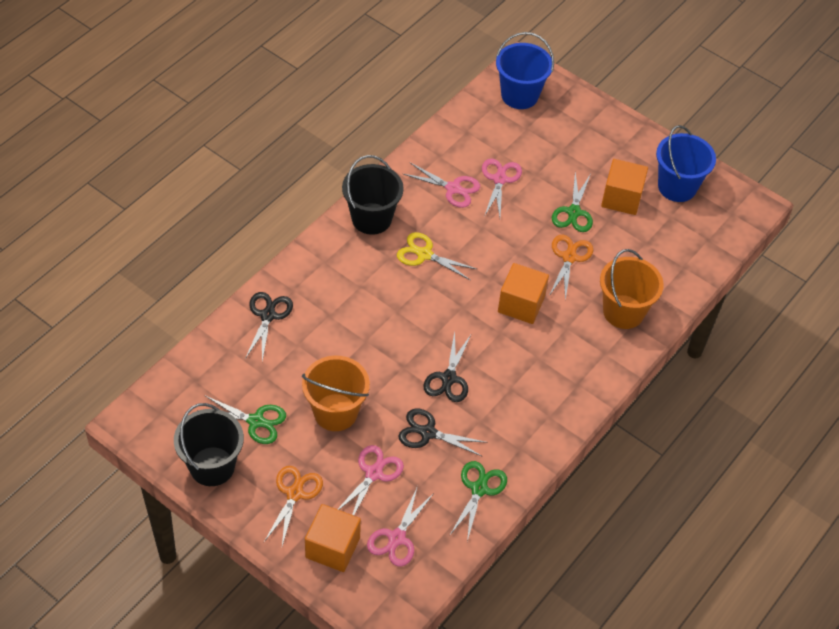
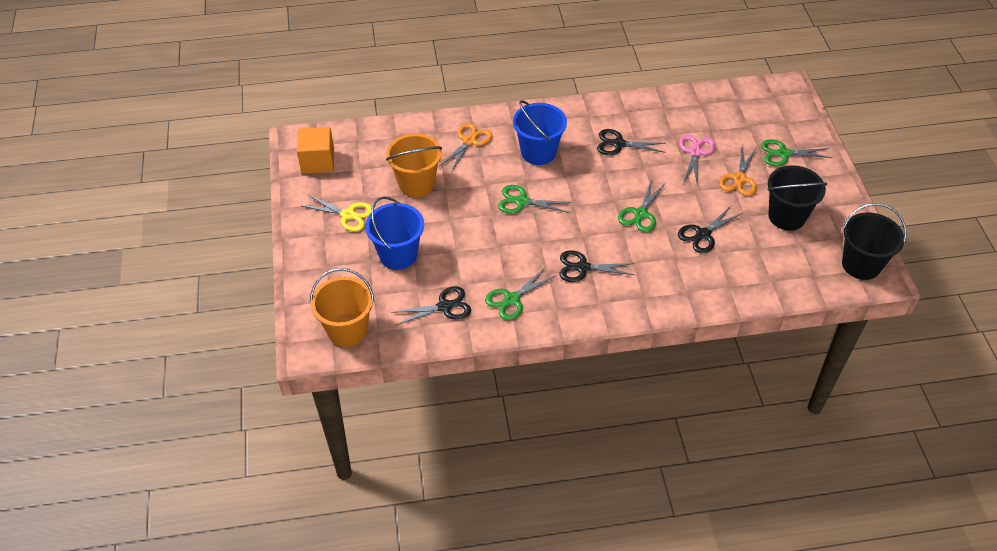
black scissors: 3 -> 4
green scissors: 3 -> 4
orange cube: 3 -> 1
pink scissors: 4 -> 1

